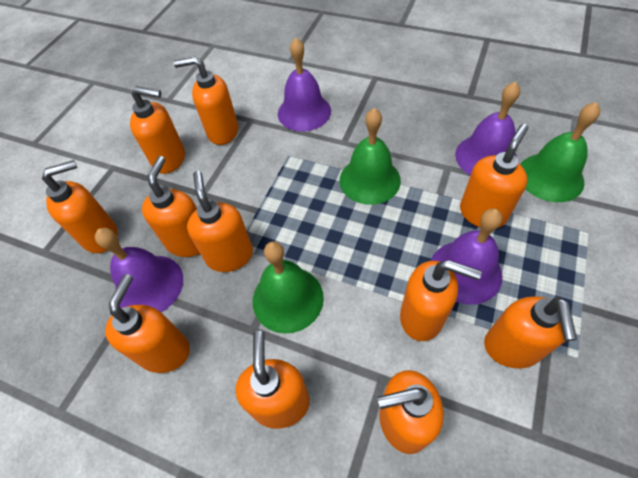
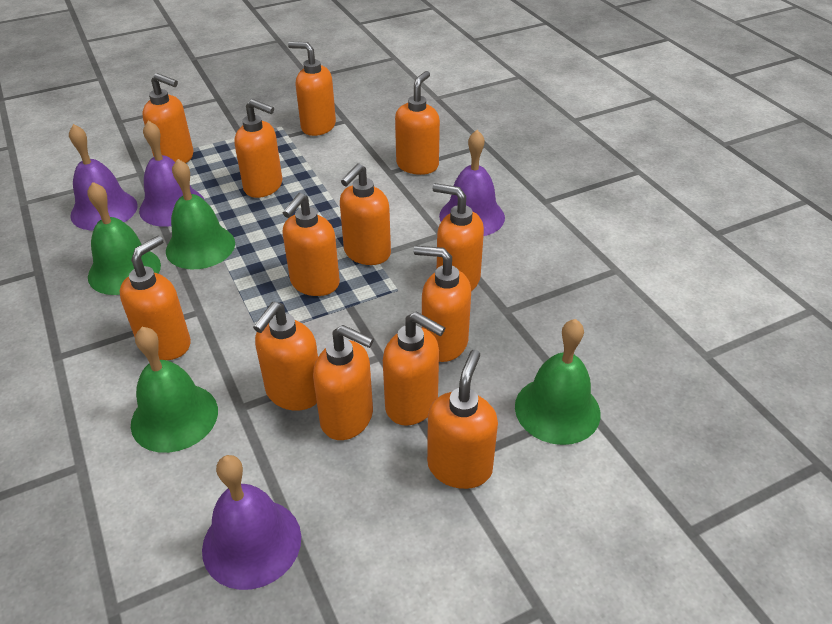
green bell: 3 -> 4
orange soap dispenser: 11 -> 13

